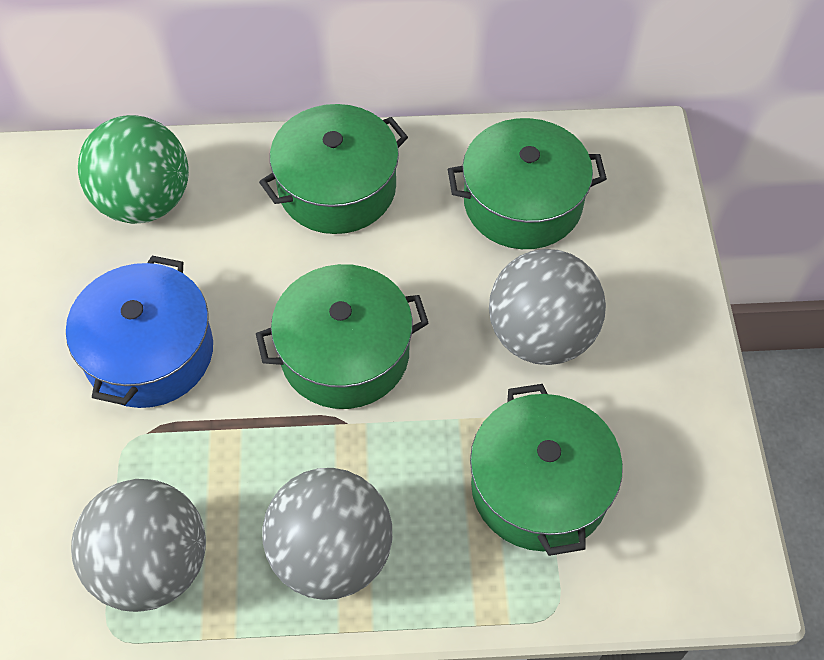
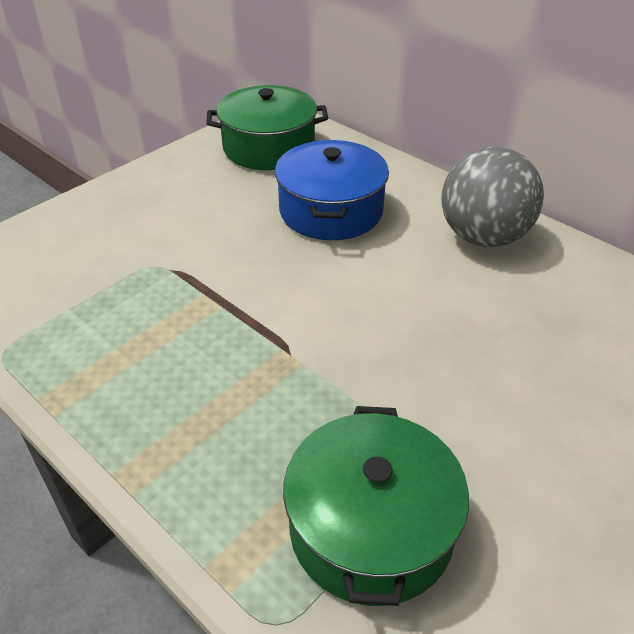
green ball: 1 -> 0
green pot: 4 -> 2
grey ball: 3 -> 1

